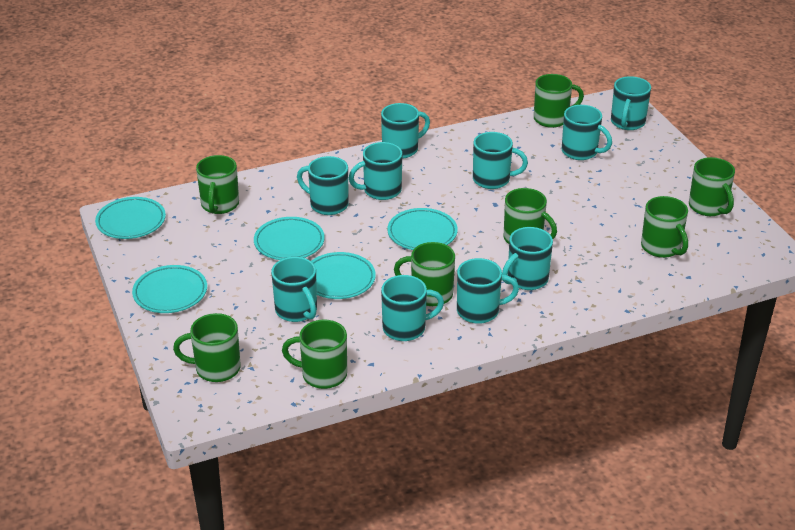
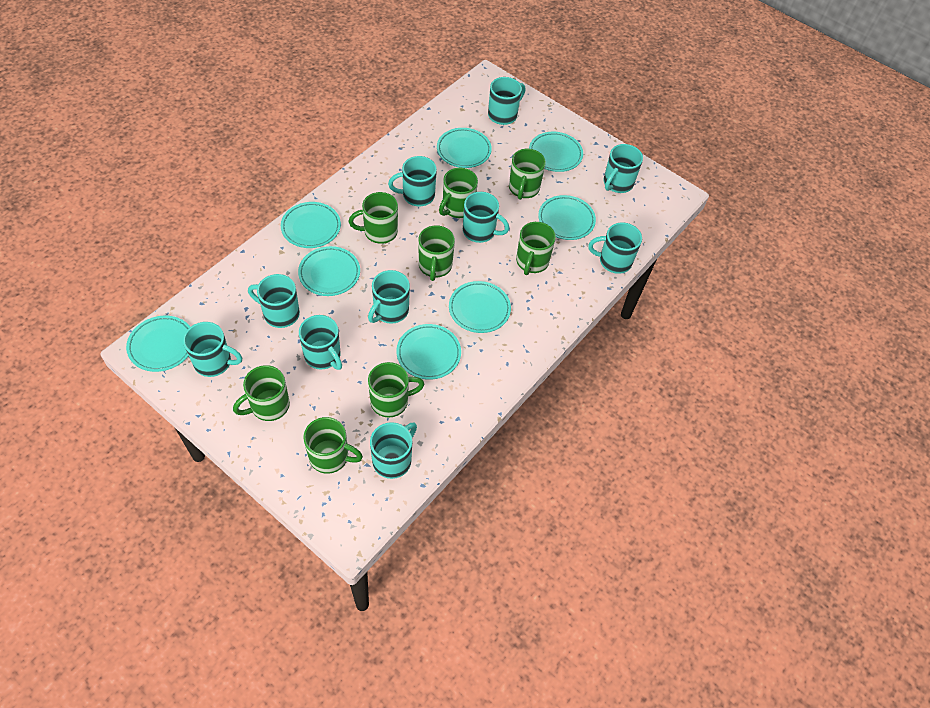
turquoise plate: 5 -> 8

